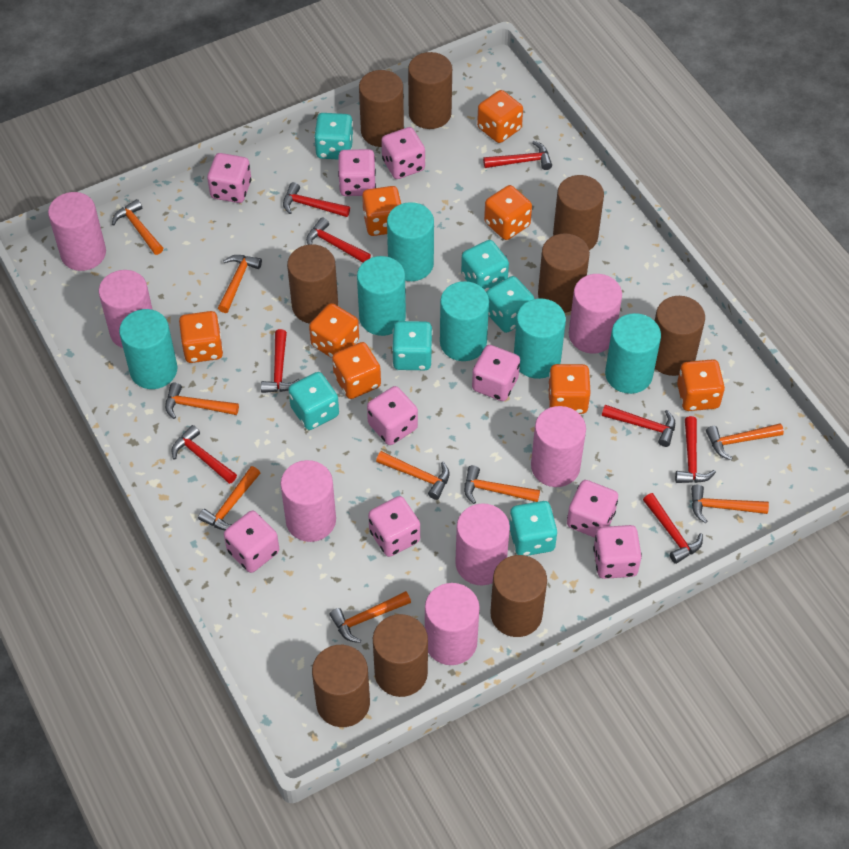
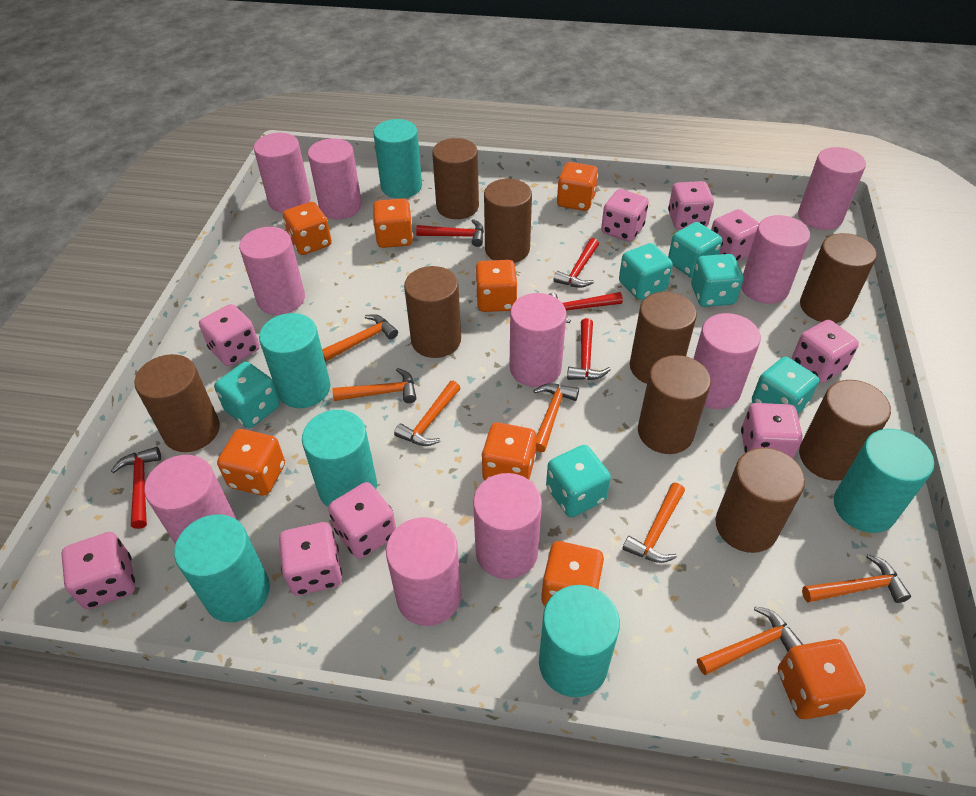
orange hammer: 9 -> 7
pink cylinder: 7 -> 10
red hammer: 8 -> 5

